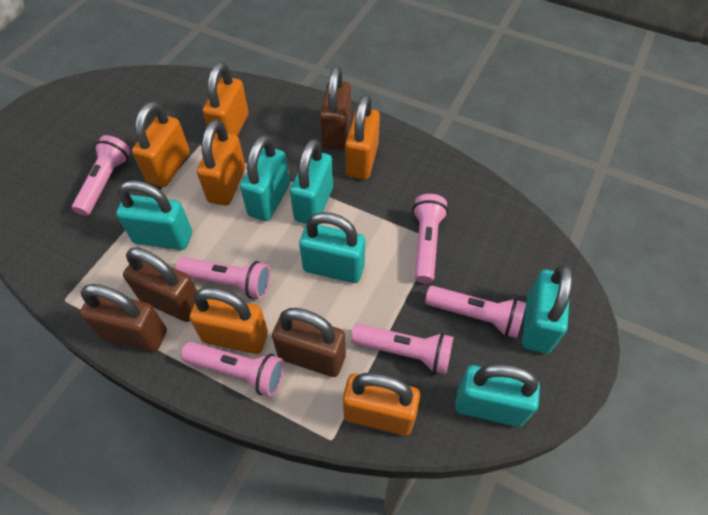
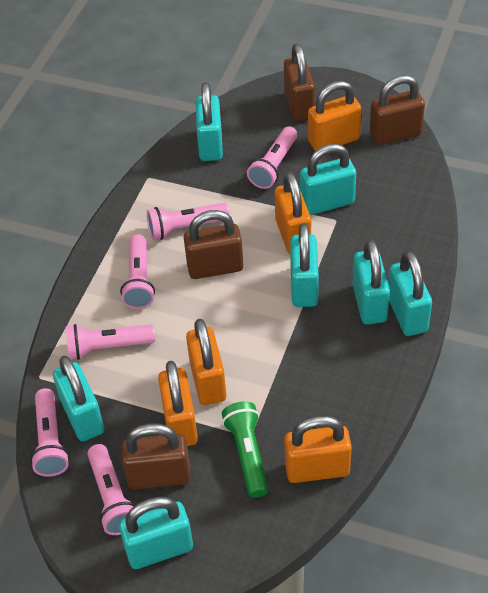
green flashlight: 0 -> 1
orange padlock: 6 -> 5
turquoise padlock: 6 -> 7

